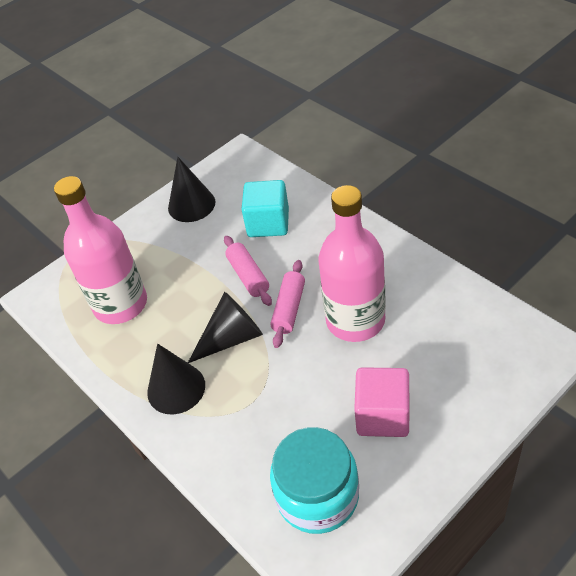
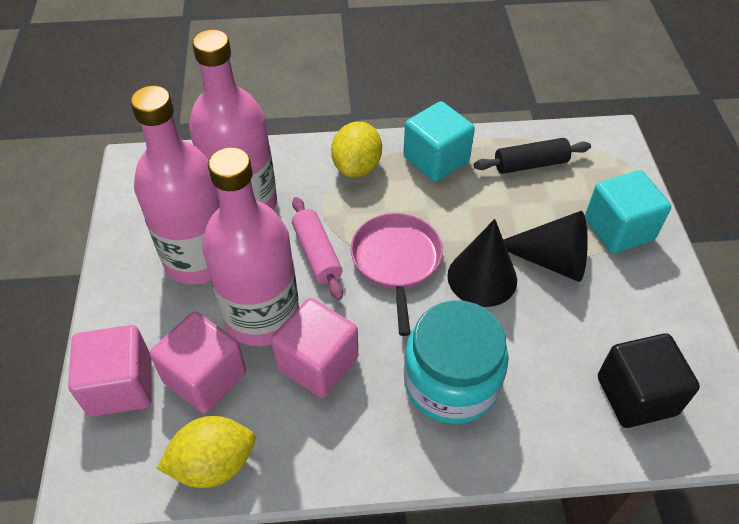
black cone: 3 -> 2
black cube: 0 -> 1
black rolling pin: 0 -> 1
pink bottle: 2 -> 3
pink cube: 1 -> 3
pink pan: 0 -> 1
pink rolling pin: 2 -> 1
turquoise cube: 1 -> 2
yellow lemon: 0 -> 2

